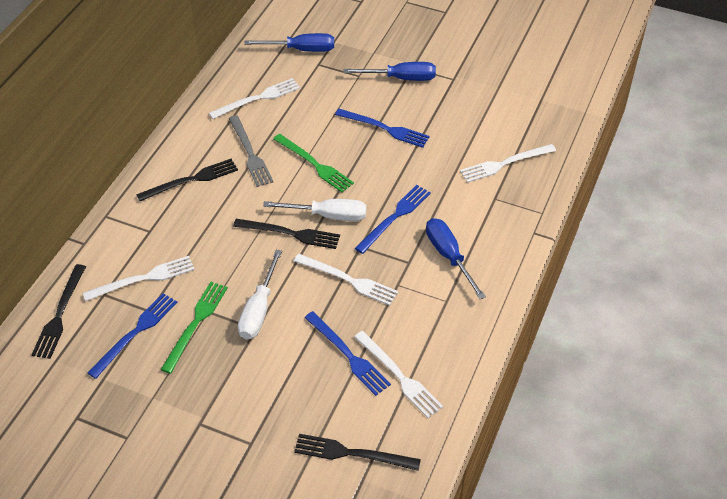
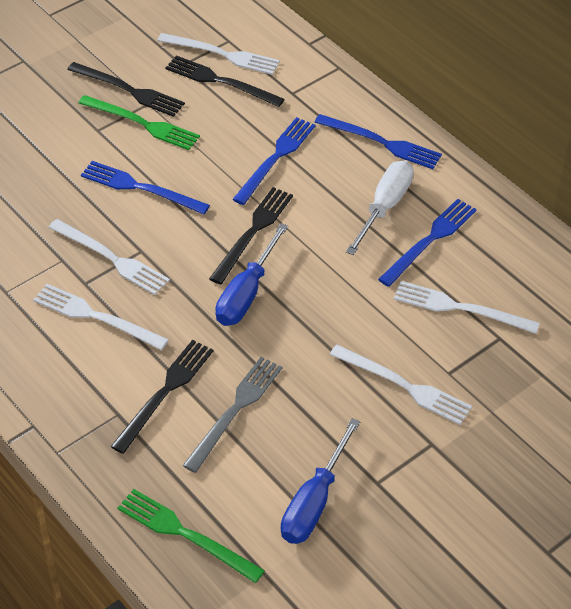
blue screwdriver: 3 -> 2
white screwdriver: 2 -> 1

